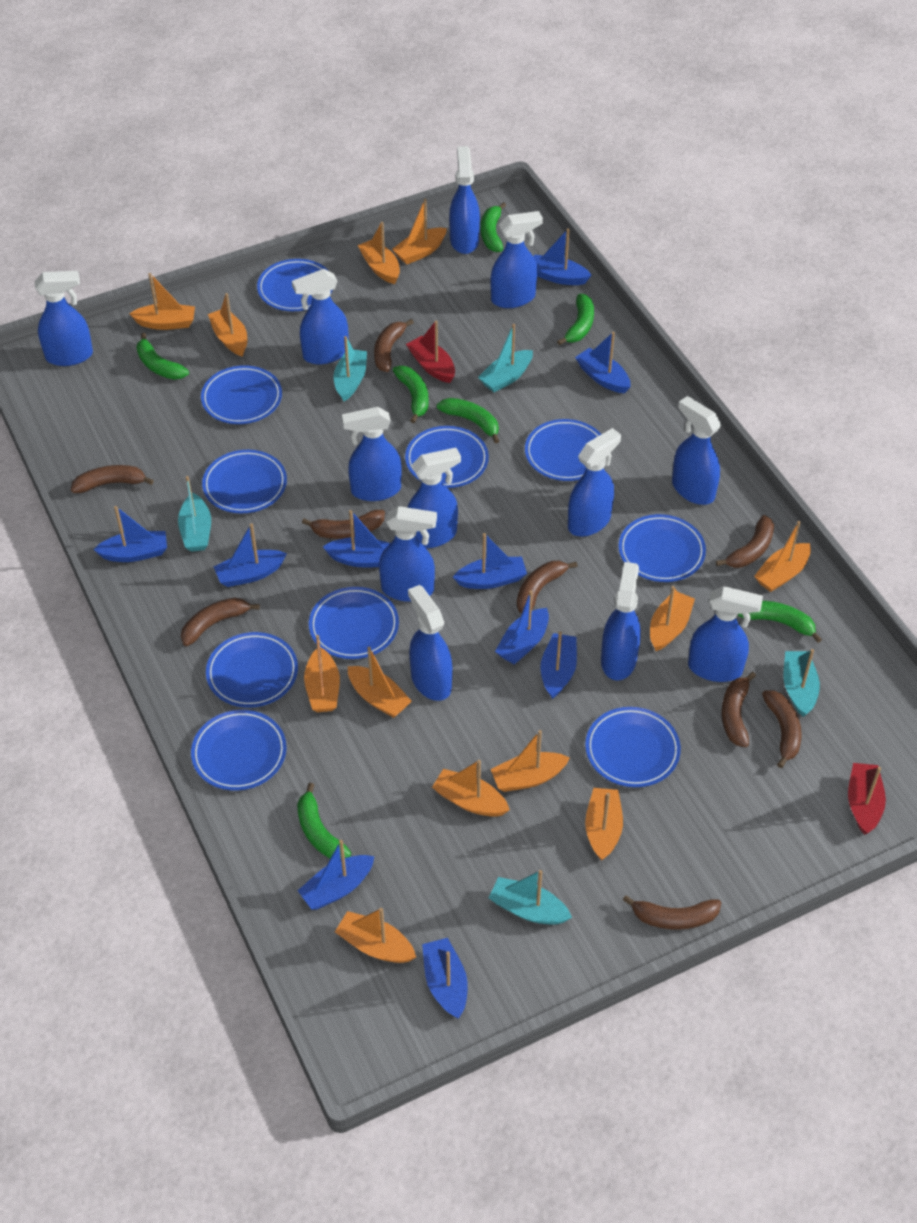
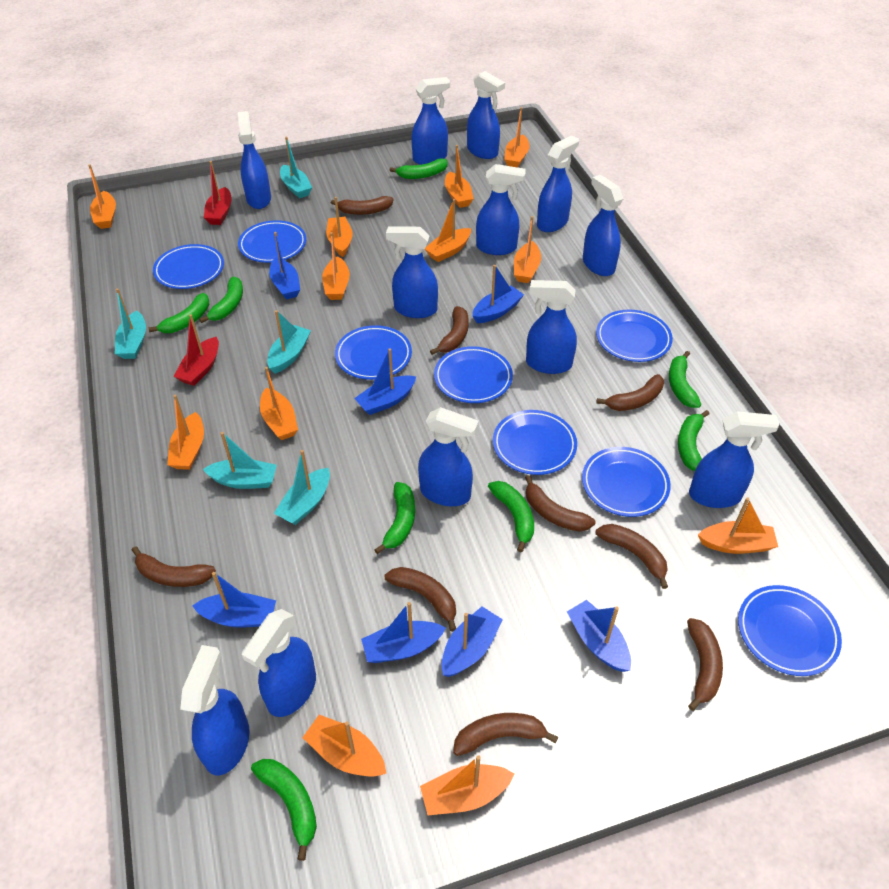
blue boat: 10 -> 7
blue plate: 10 -> 8
green banana: 7 -> 8

